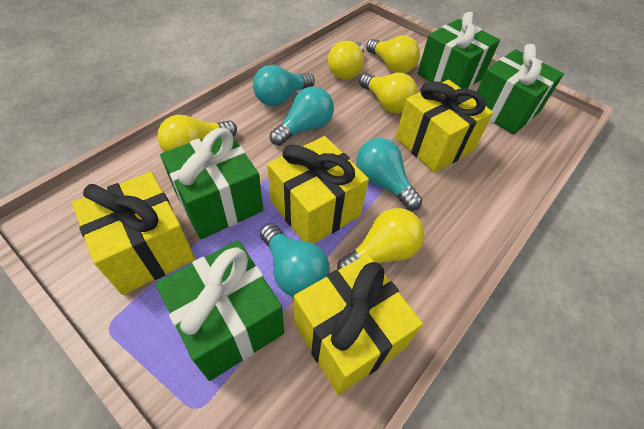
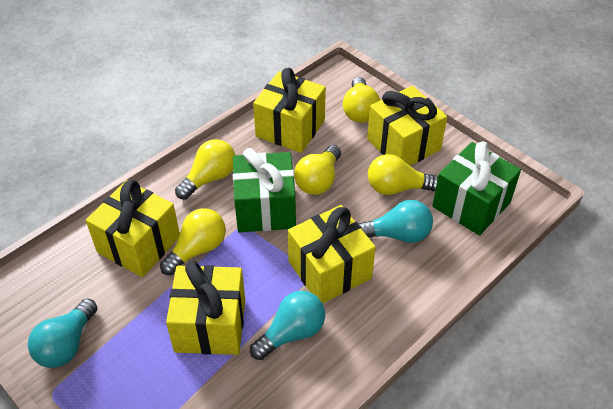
green gift: 4 -> 2
turquoise light bulb: 4 -> 3
yellow gift: 4 -> 5

